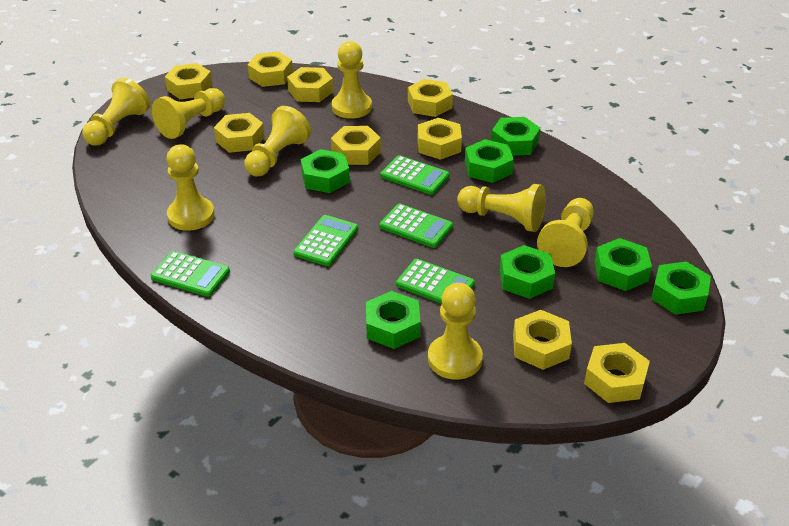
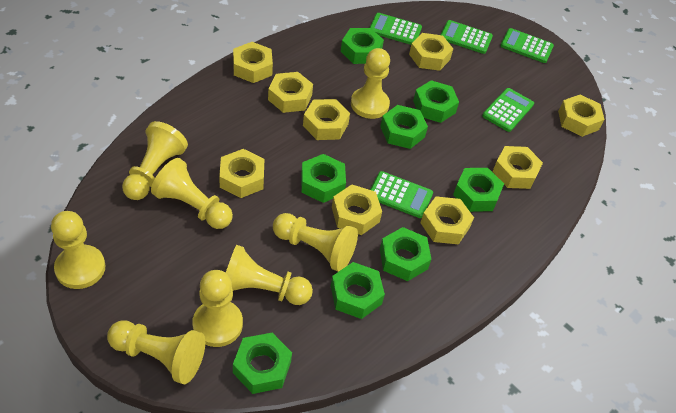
green nut: 7 -> 8

